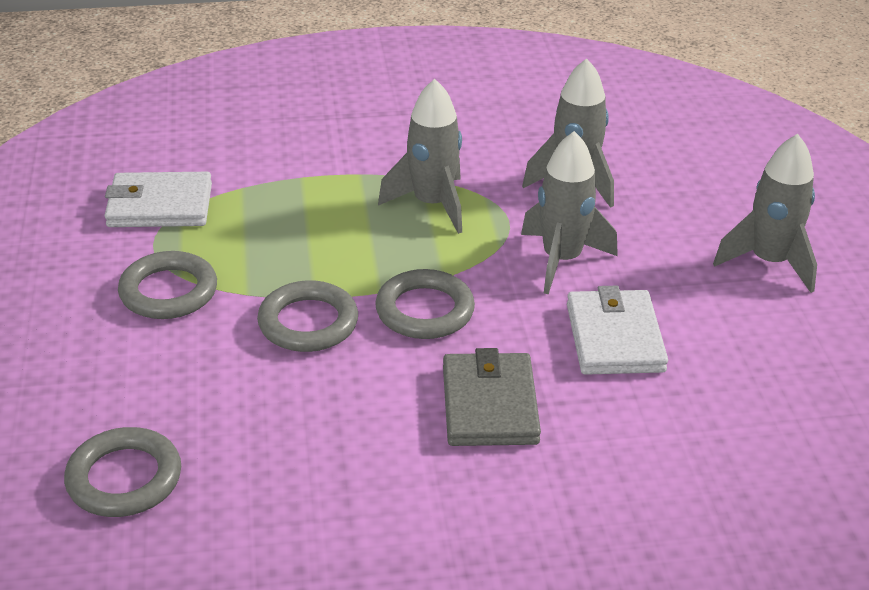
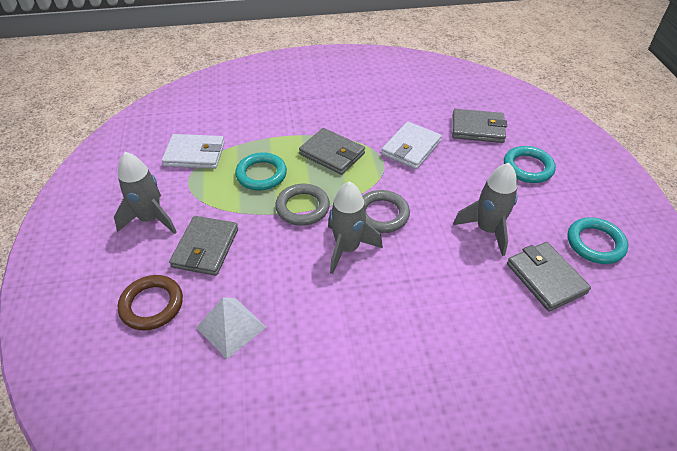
brown ring: 0 -> 1
grey ring: 4 -> 2
grey rocket: 4 -> 3
grey wallet: 1 -> 4
turquoise ring: 0 -> 3
white pyramid: 0 -> 1

